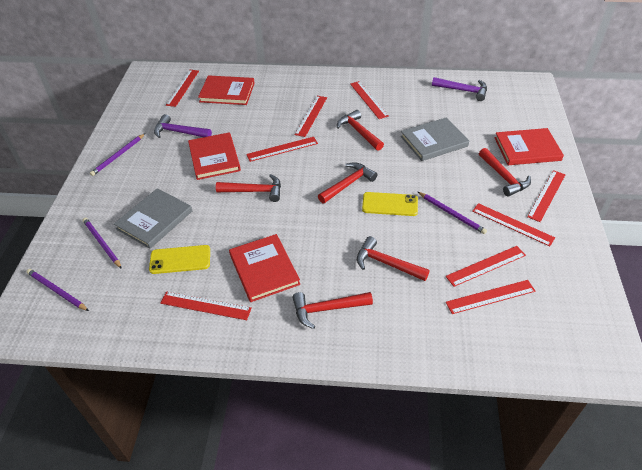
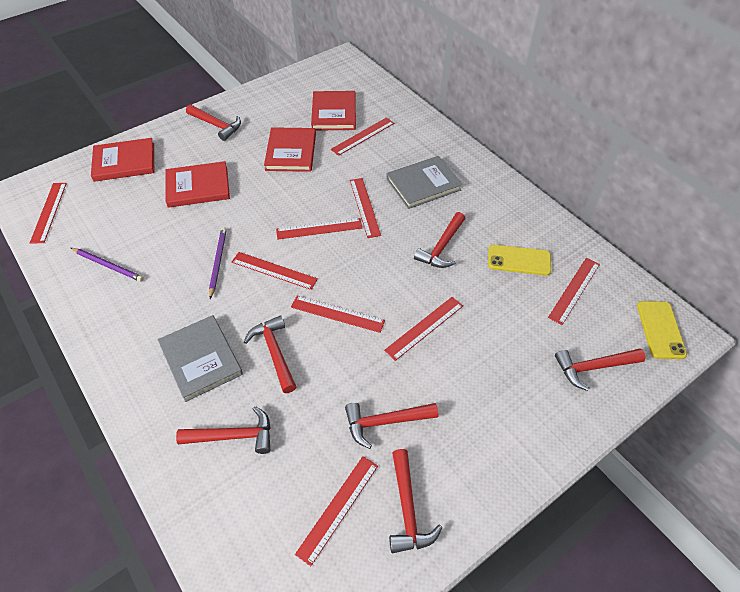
purple hammer: 2 -> 0
purple pencil: 4 -> 2
red hammer: 6 -> 7

